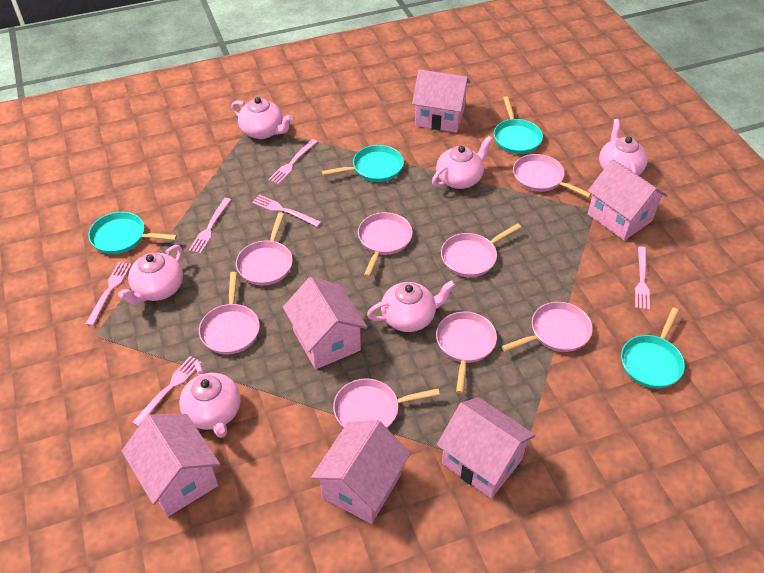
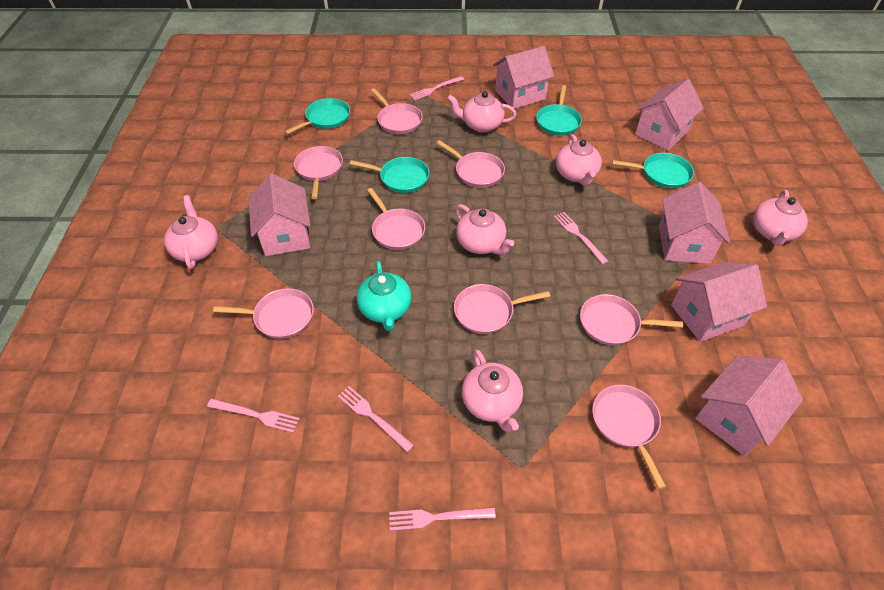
pink fork: 6 -> 5
turquoise teapot: 0 -> 1

